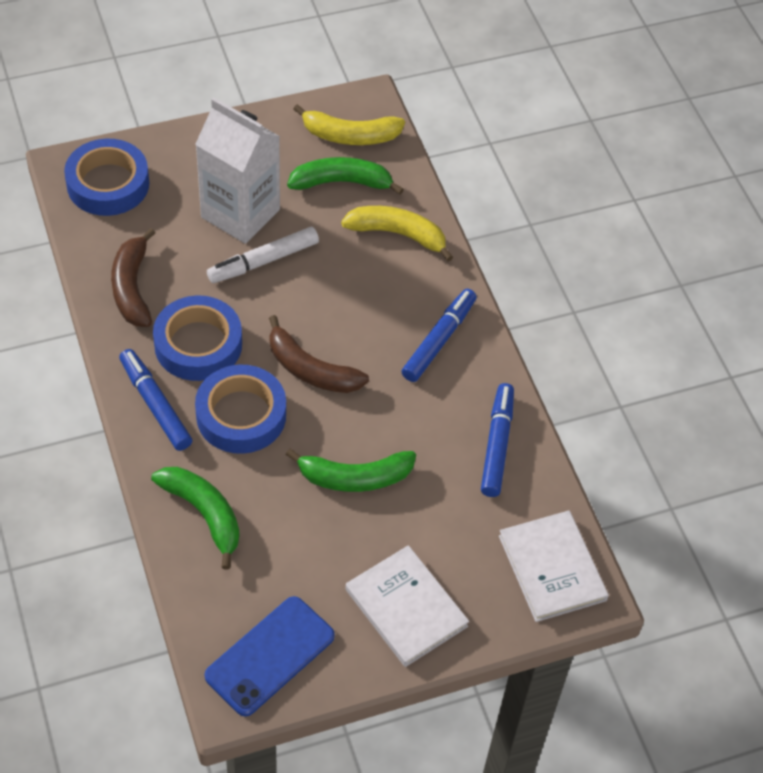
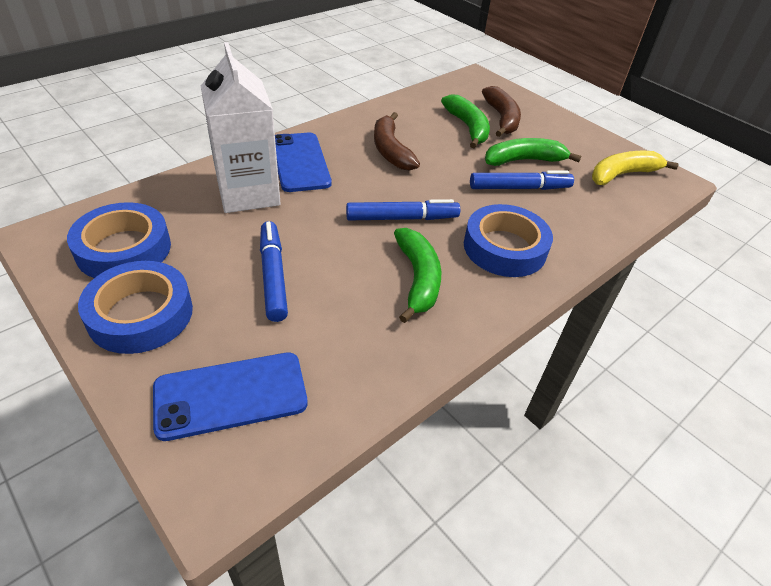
blue phone: 1 -> 2
white book: 2 -> 0
white marker: 1 -> 0
yellow banana: 2 -> 1

